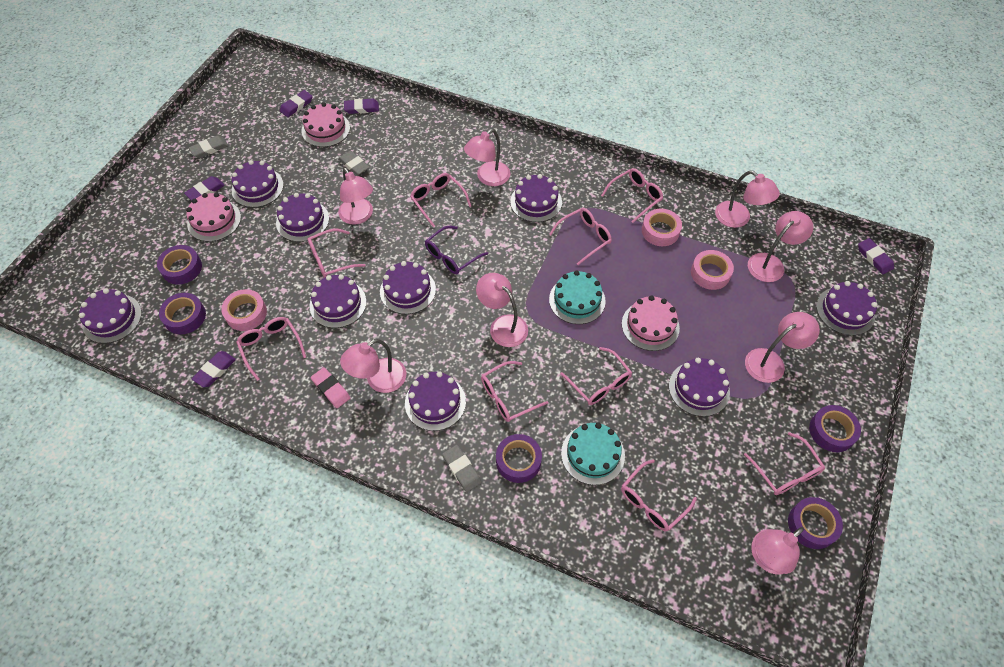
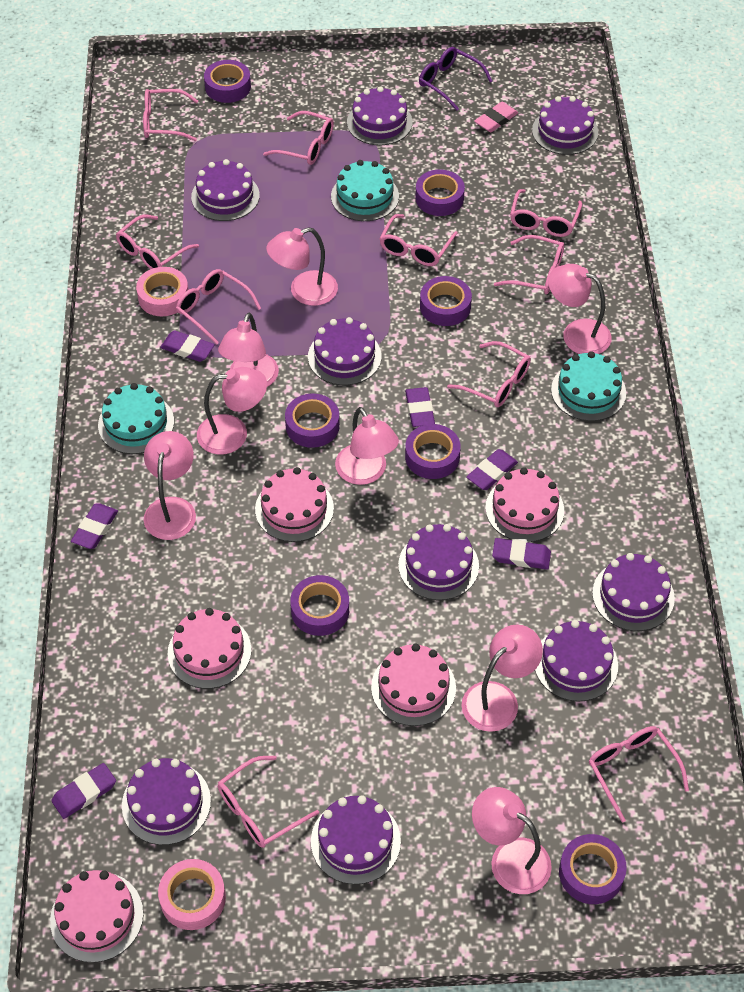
grey eraser: 3 -> 0
pink cake: 3 -> 5
pink glasses: 9 -> 10
pink tape: 3 -> 2
purple eraser: 5 -> 6
purple tape: 5 -> 7
turquoise cake: 2 -> 3

